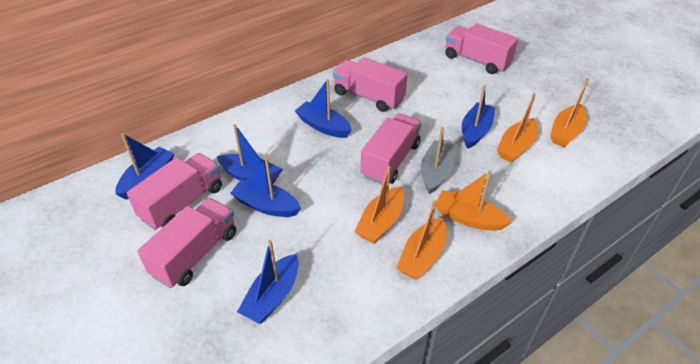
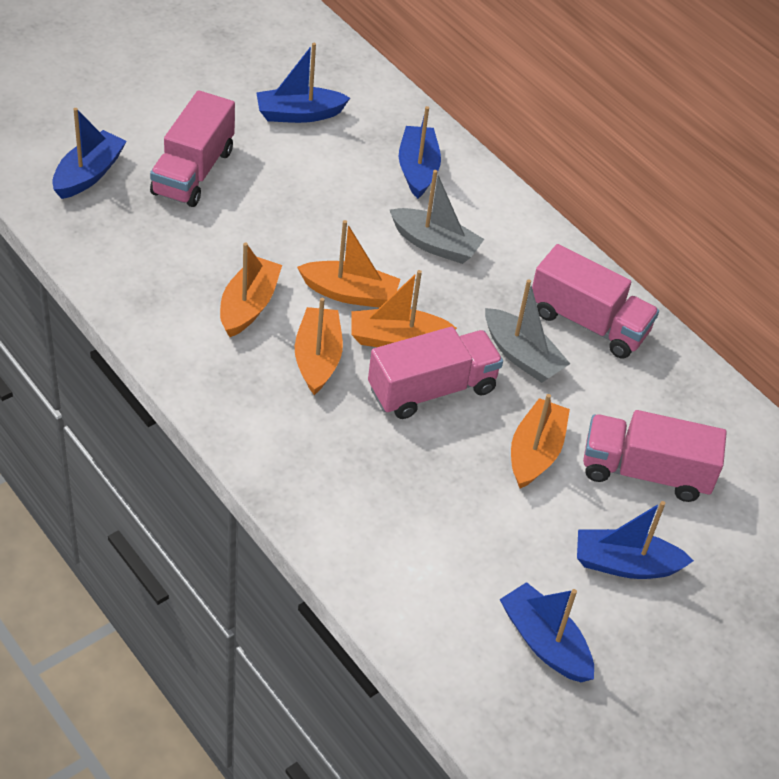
blue boat: 6 -> 5
grey boat: 1 -> 2
pink truck: 5 -> 4

